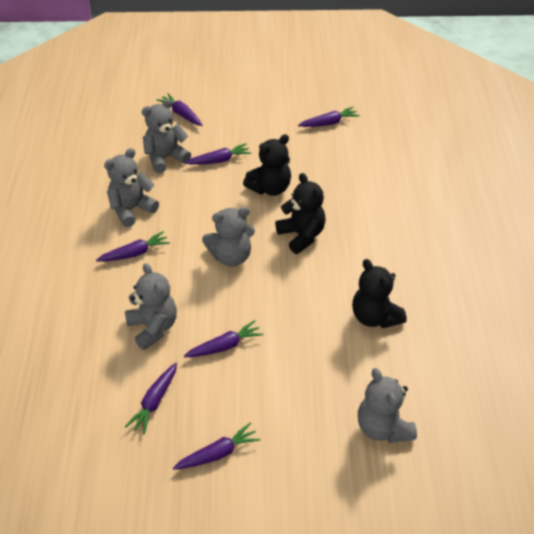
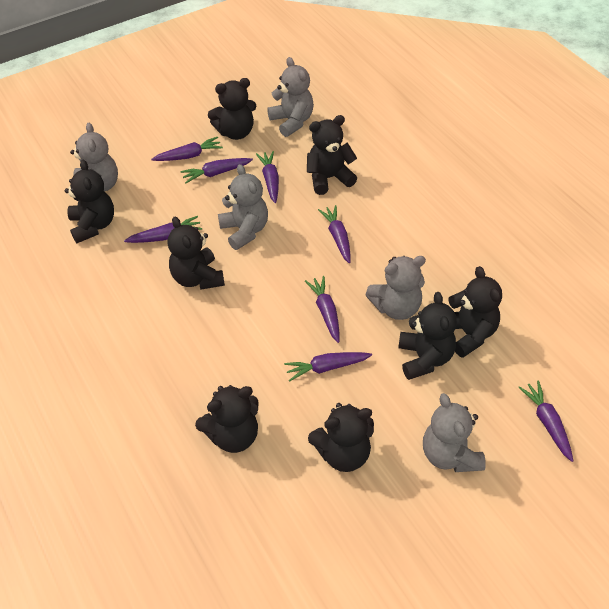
black teddy bear: 3 -> 8
purple carrot: 7 -> 8

